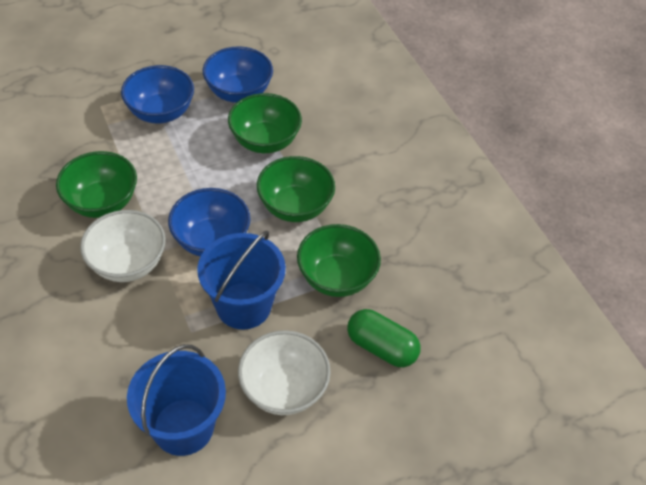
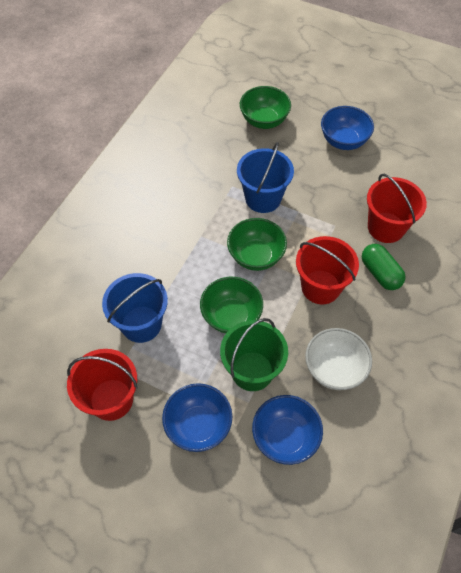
green bowl: 4 -> 3
green bucket: 0 -> 1
red bucket: 0 -> 3
white bowl: 2 -> 1

